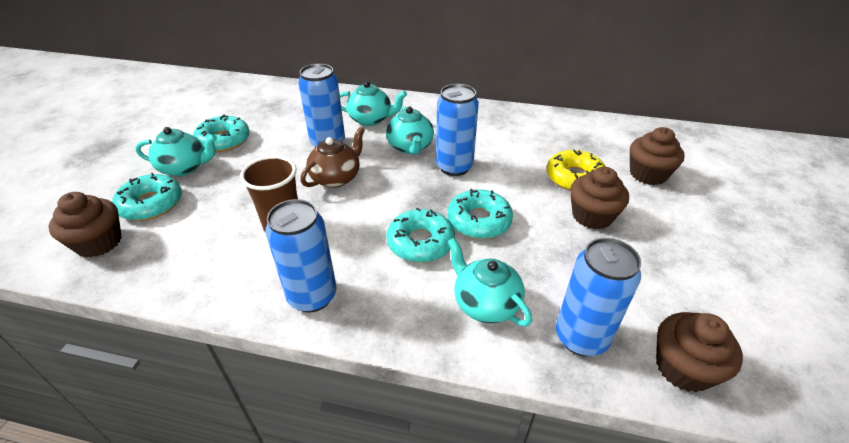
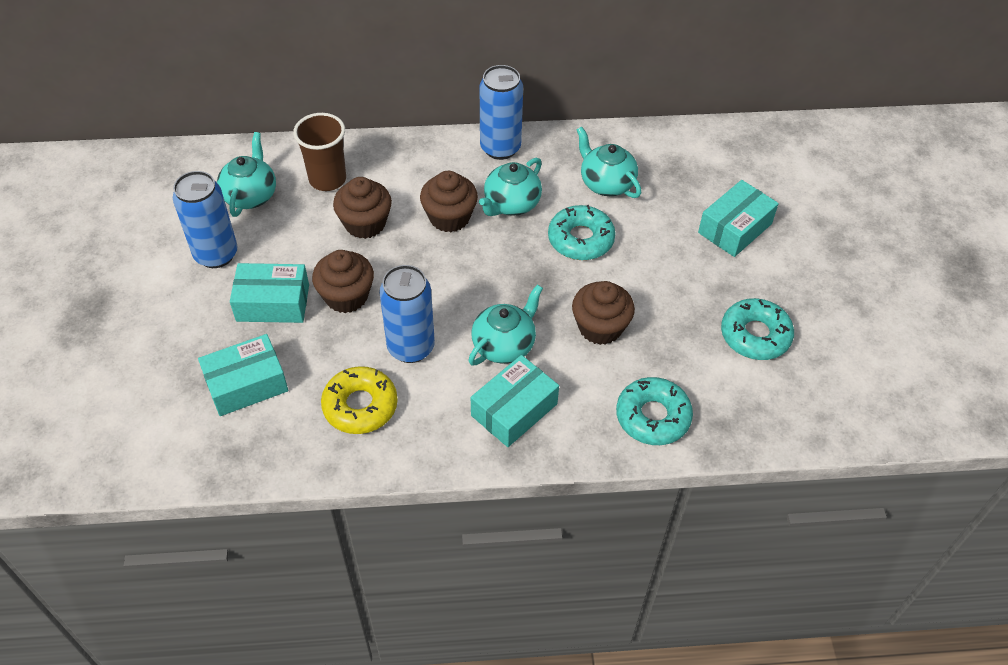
blue can: 4 -> 3
brown teapot: 1 -> 0
turquoise box: 0 -> 4
turquoise donut: 4 -> 3

